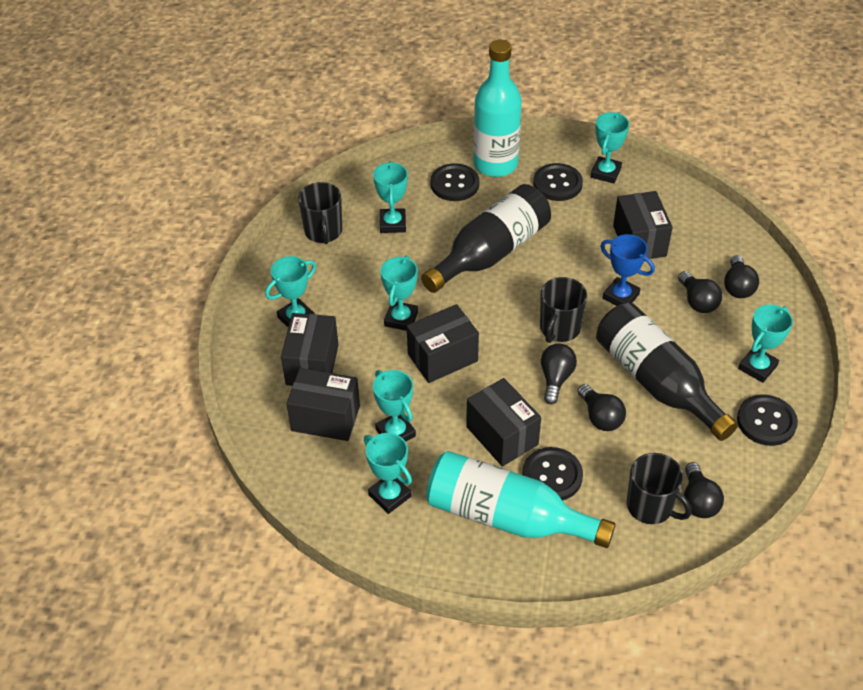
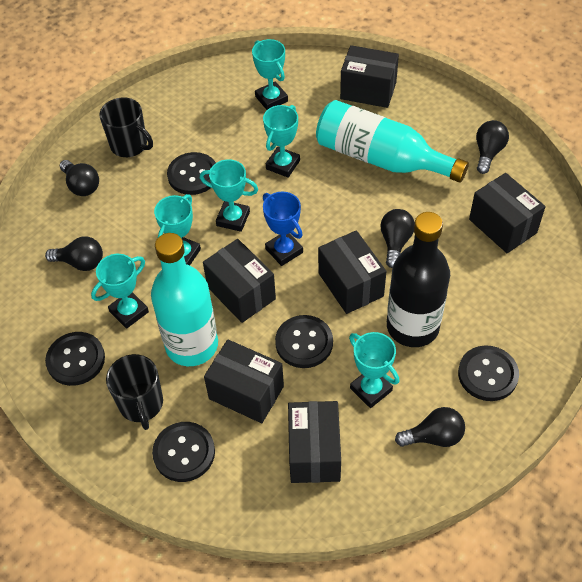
black bottle: 2 -> 1
black box: 5 -> 6
black button: 4 -> 5
black mug: 3 -> 2
turquoise trophy: 7 -> 6

